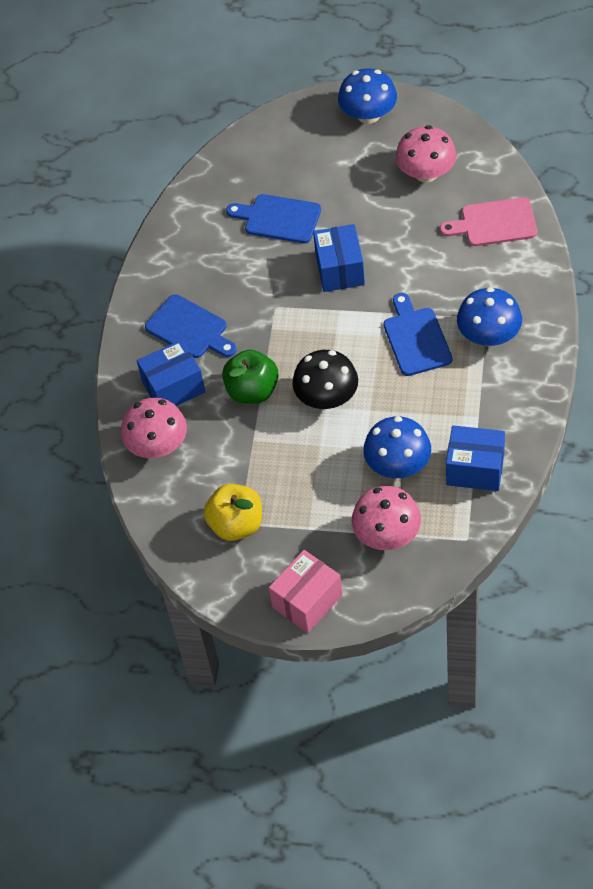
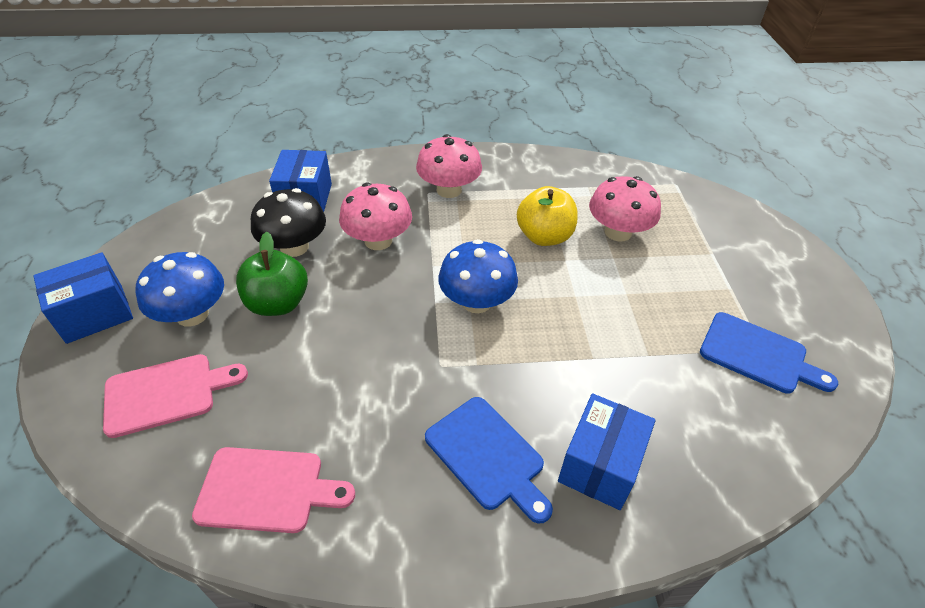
blue cutting board: 3 -> 2
blue mushroom: 3 -> 2
pink box: 1 -> 0
pink cutting board: 1 -> 2

